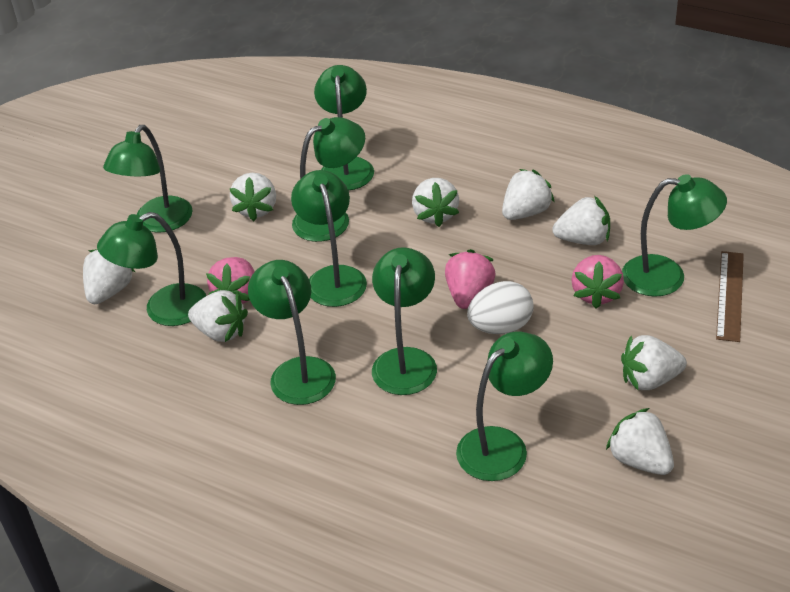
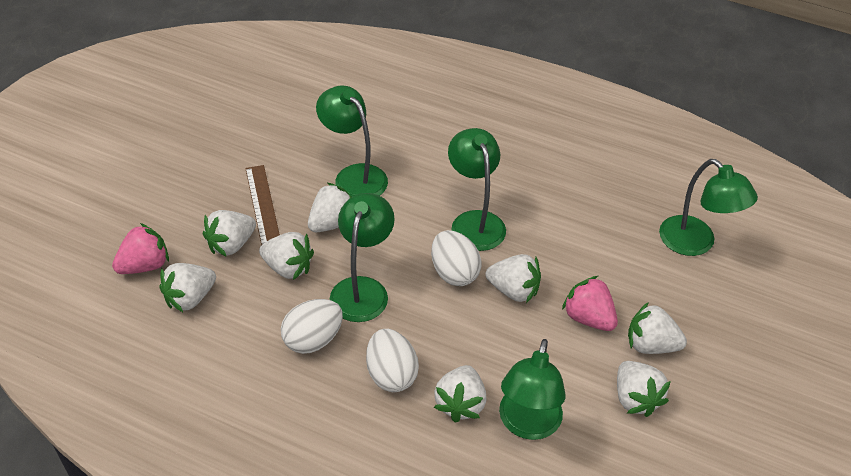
green lamp: 9 -> 5
pink strawberry: 3 -> 2
white egg: 1 -> 3

